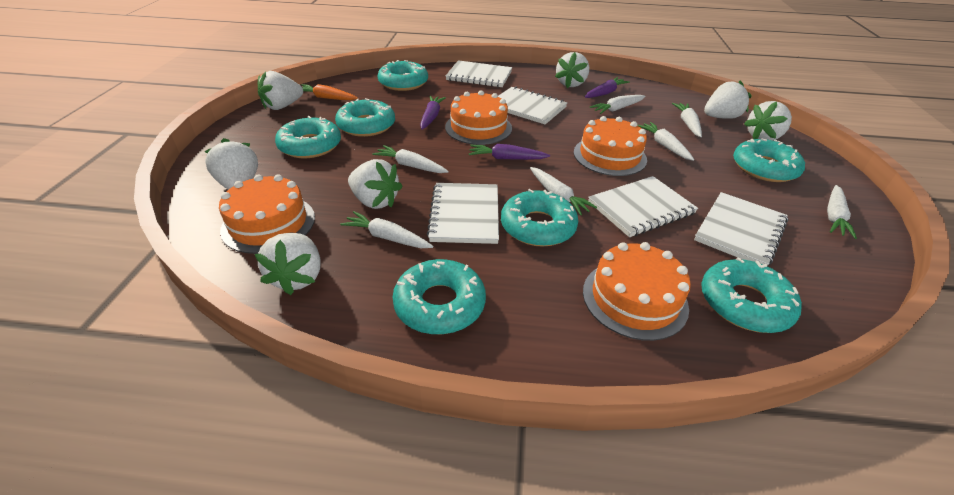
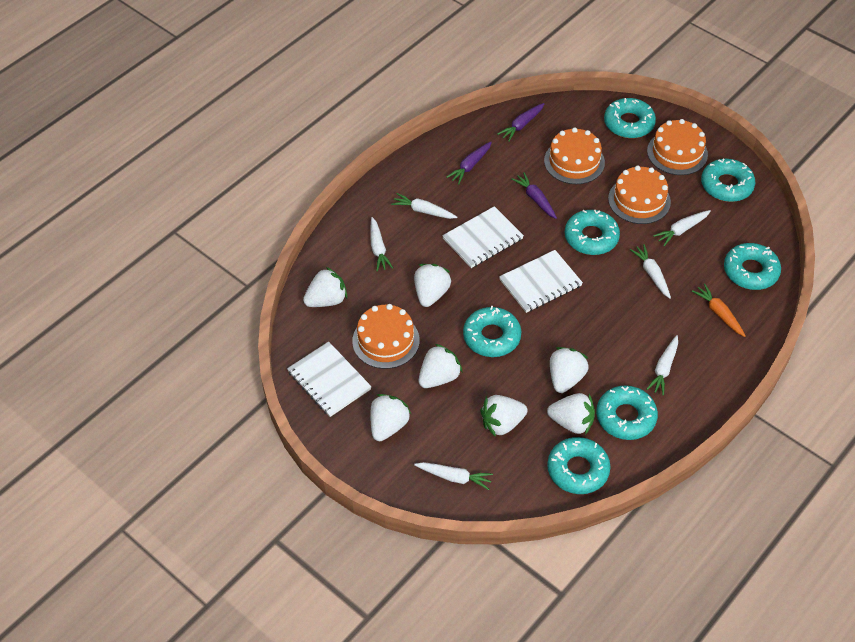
white carrot: 7 -> 6
white notebook: 5 -> 3

